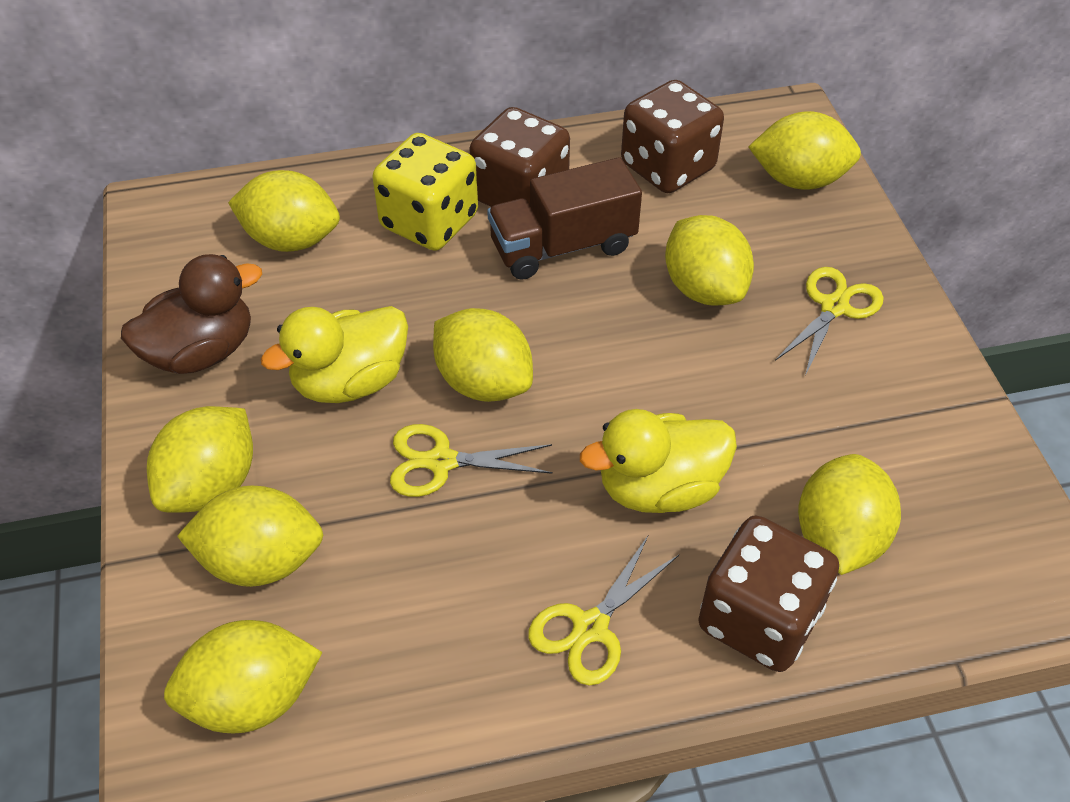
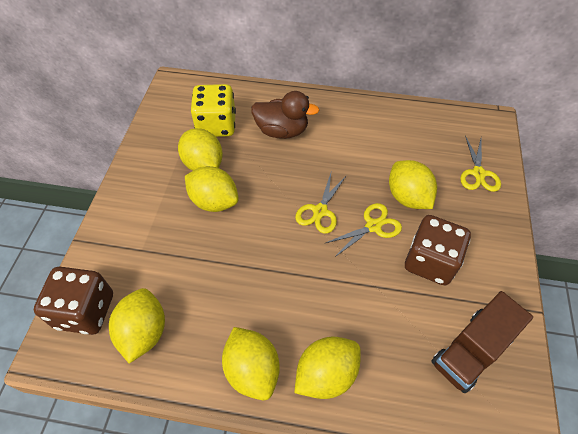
brown dice: 3 -> 2
yellow duck: 2 -> 0
yellow lemon: 8 -> 6

